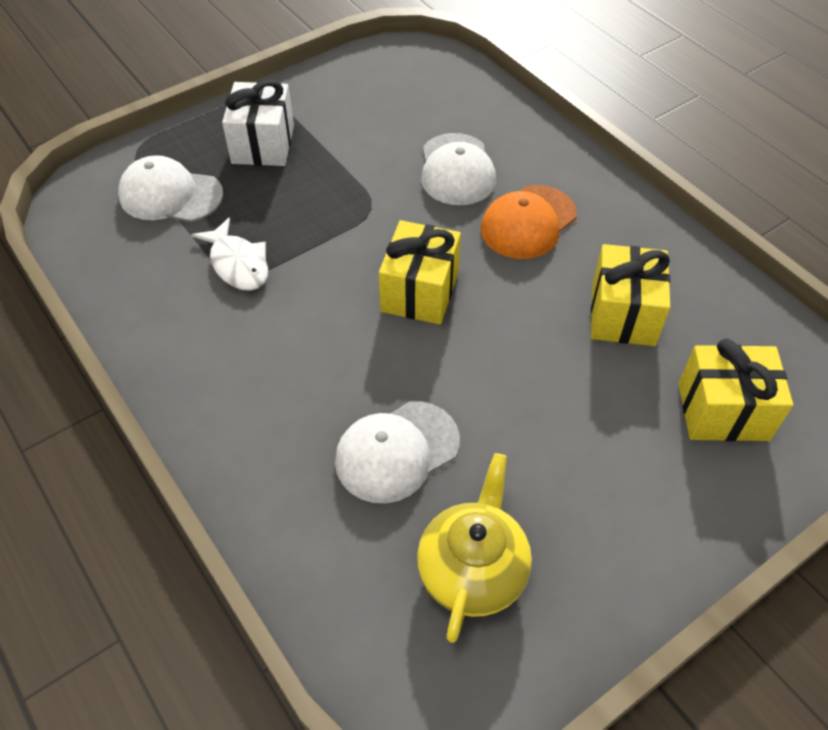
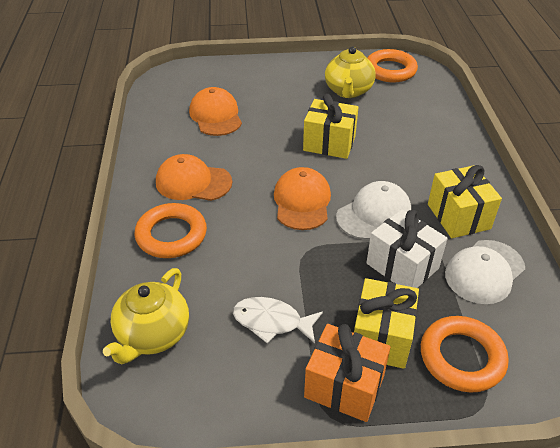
orange cap: 1 -> 3
orange gift: 0 -> 1
orange ring: 0 -> 3
white cap: 3 -> 2
yellow teapot: 1 -> 2

